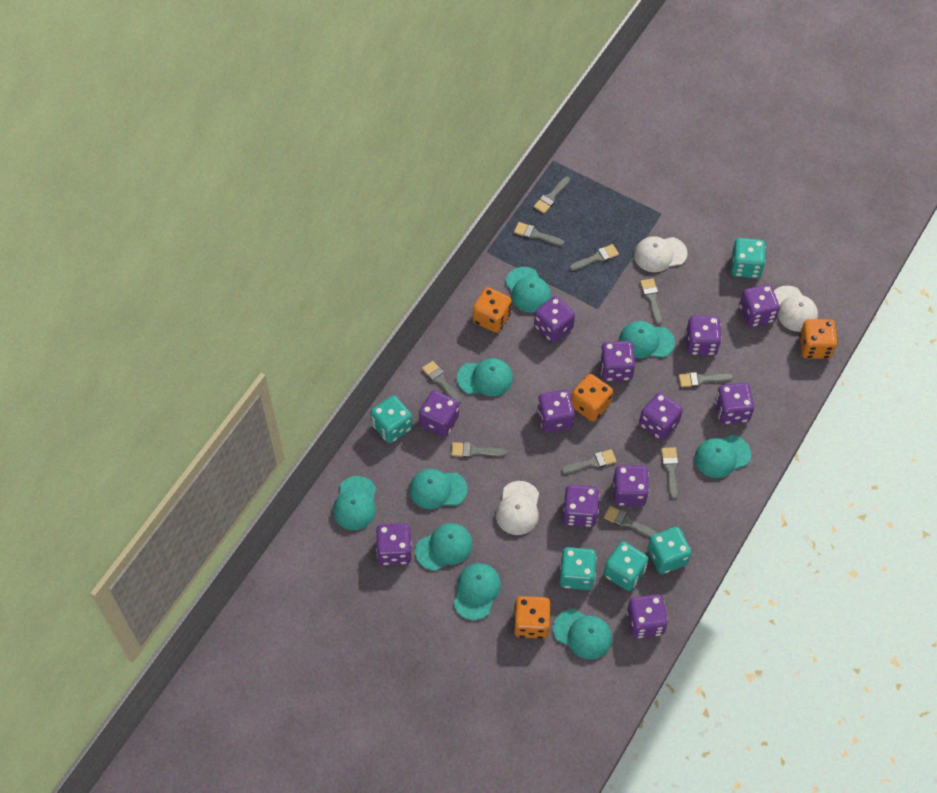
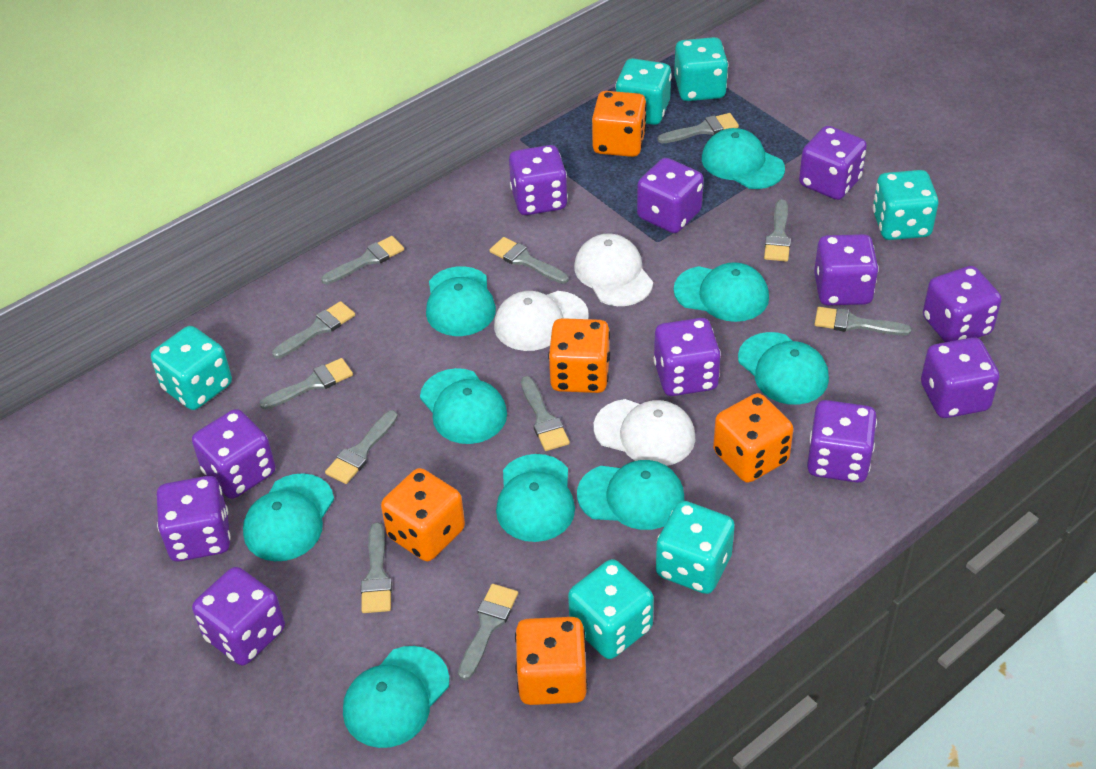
grey brush: 10 -> 11
orange dice: 4 -> 5
purple dice: 12 -> 11
turquoise dice: 5 -> 6

